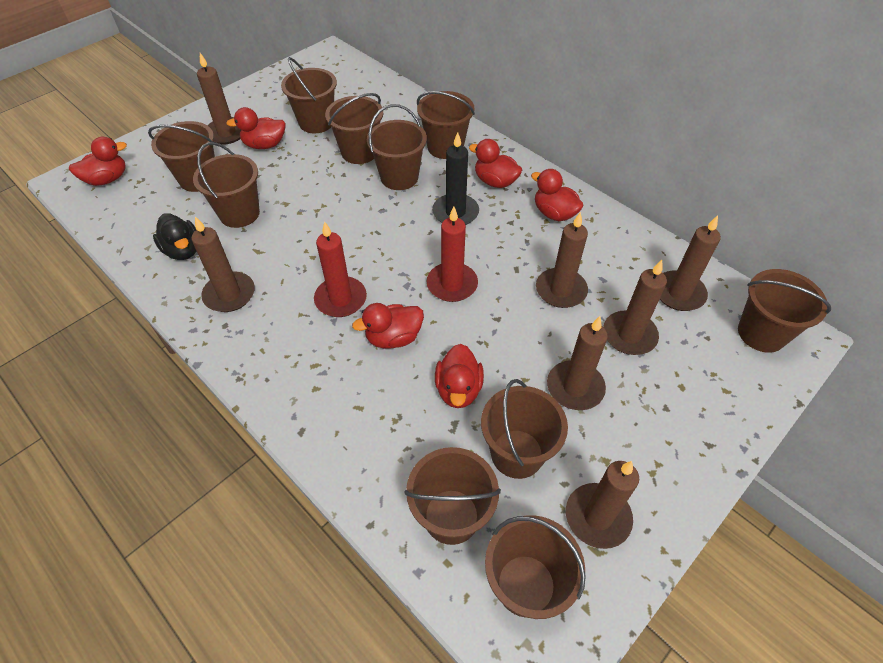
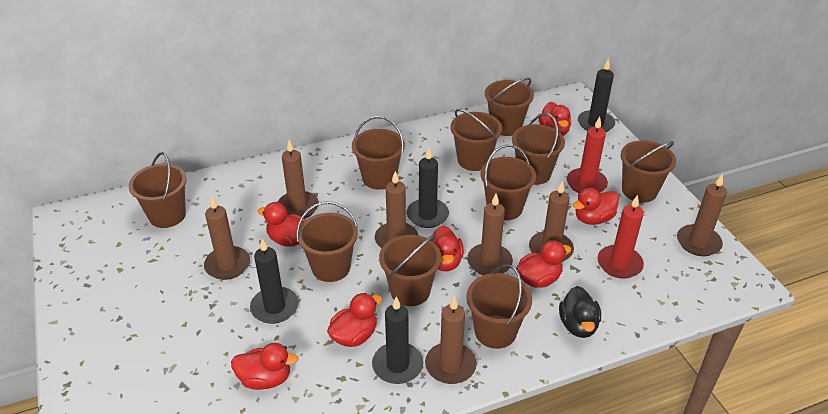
black candle: 1 -> 4
red duck: 6 -> 7

